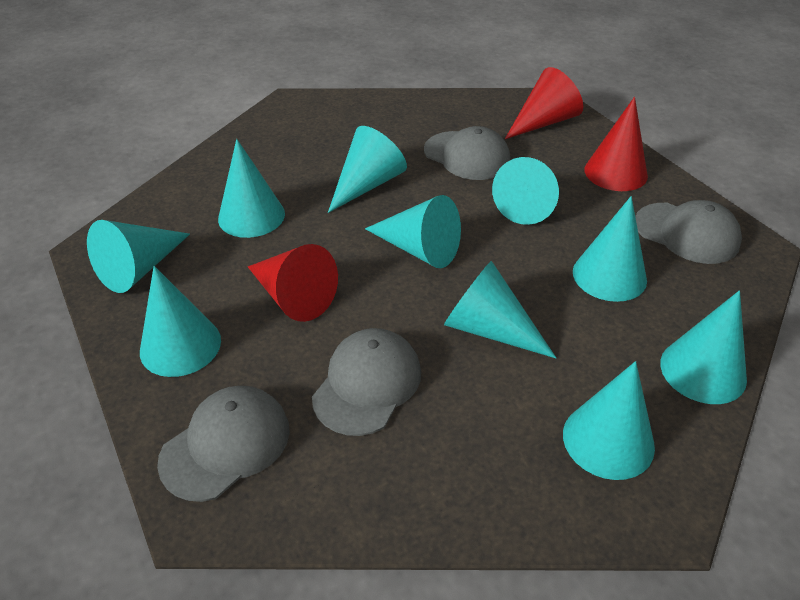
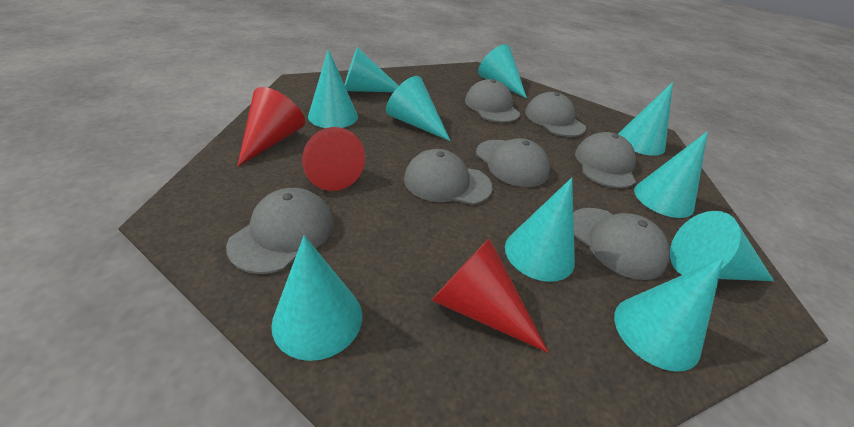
grey cap: 4 -> 7

